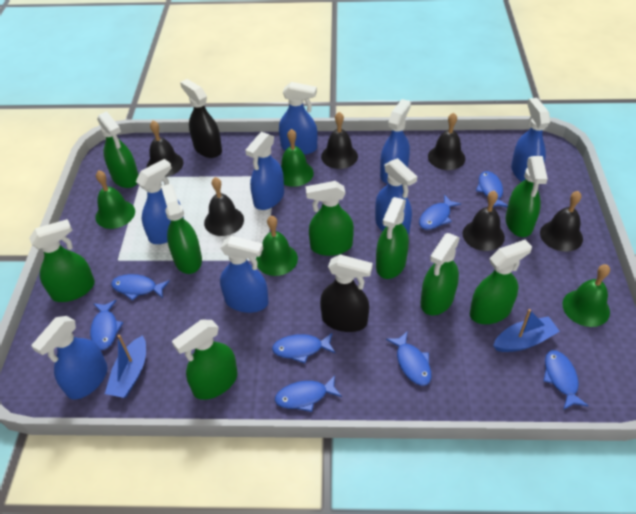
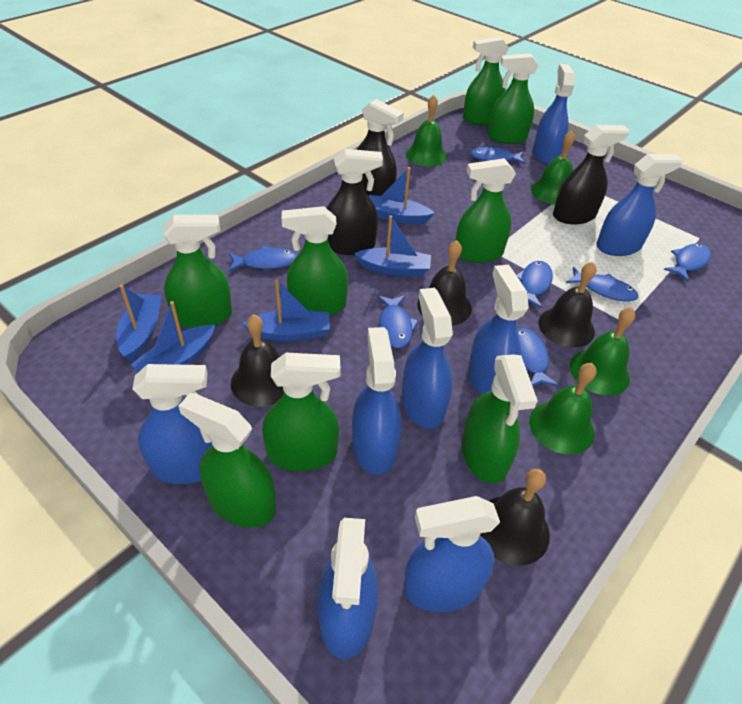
black bell: 6 -> 4
black spray bottle: 2 -> 3
blue boat: 2 -> 5
blue fish: 8 -> 7
green spray bottle: 9 -> 8

